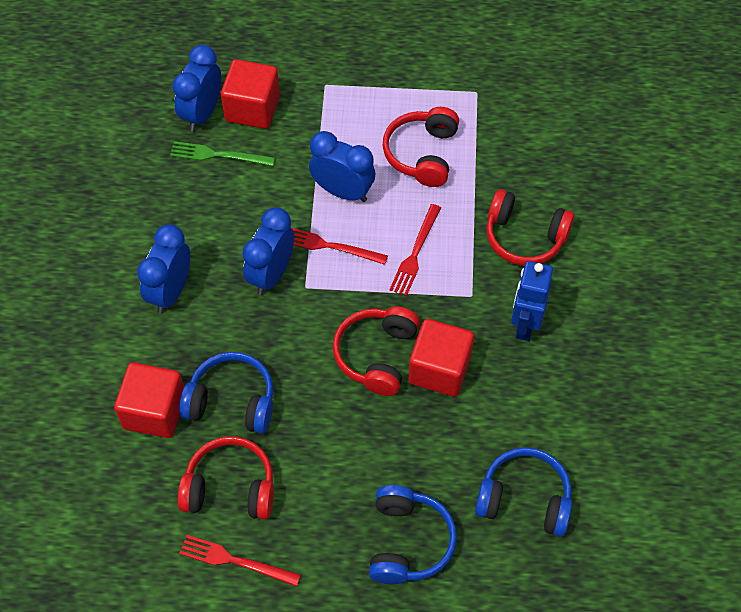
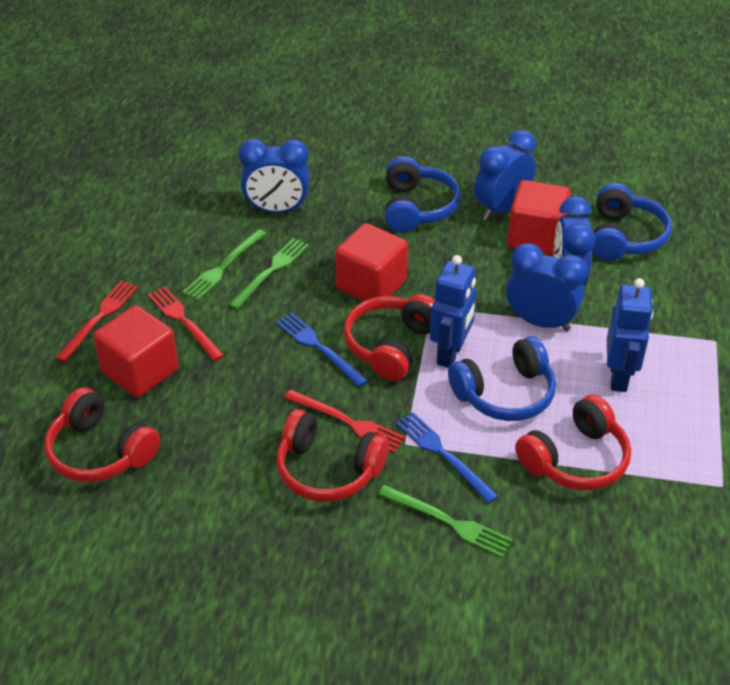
blue fork: 0 -> 2
blue robot: 1 -> 2
green fork: 1 -> 3

